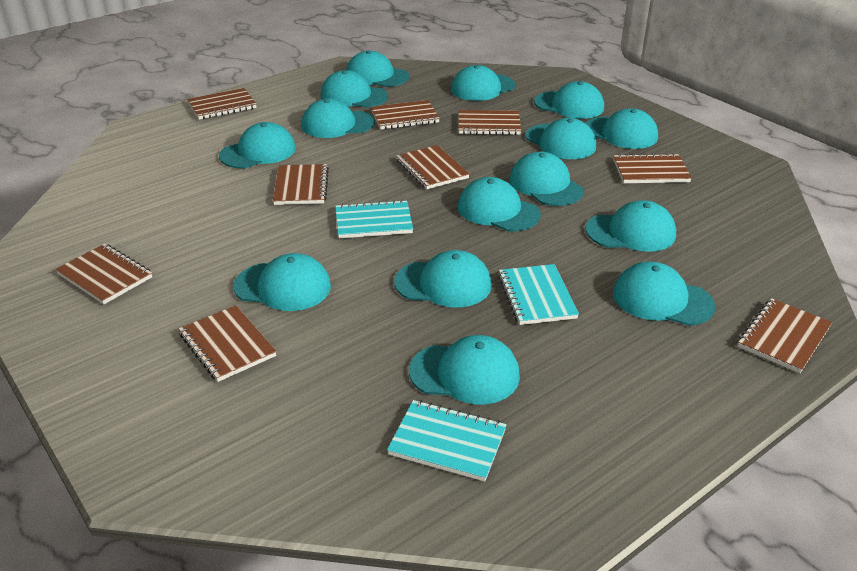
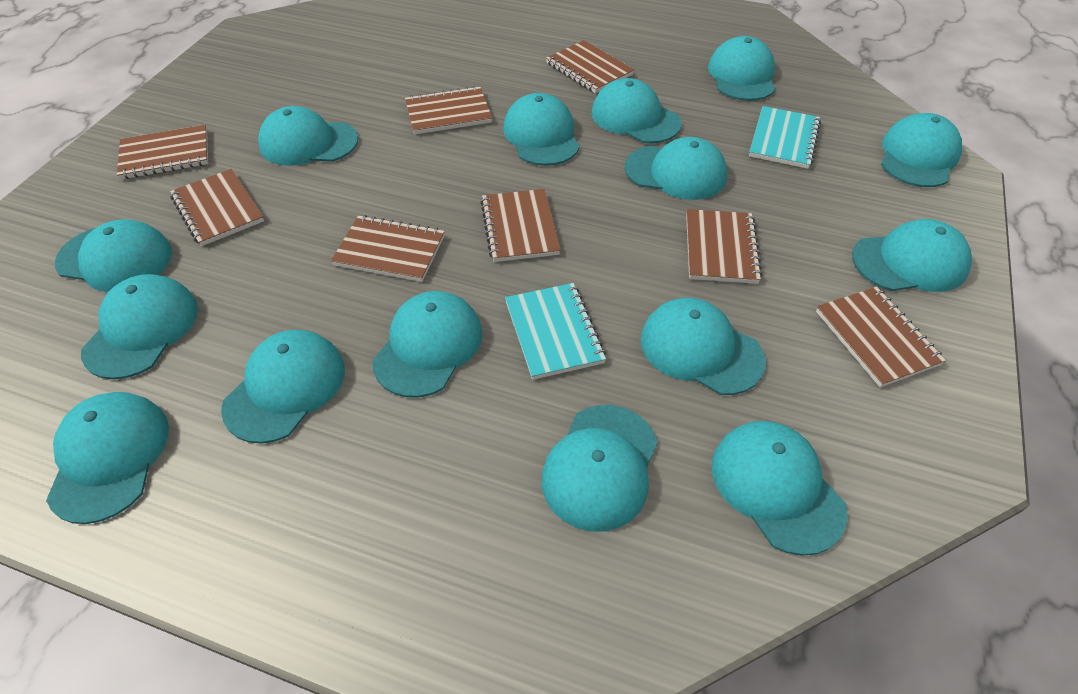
brown notebook: 9 -> 8
turquoise notebook: 3 -> 2

